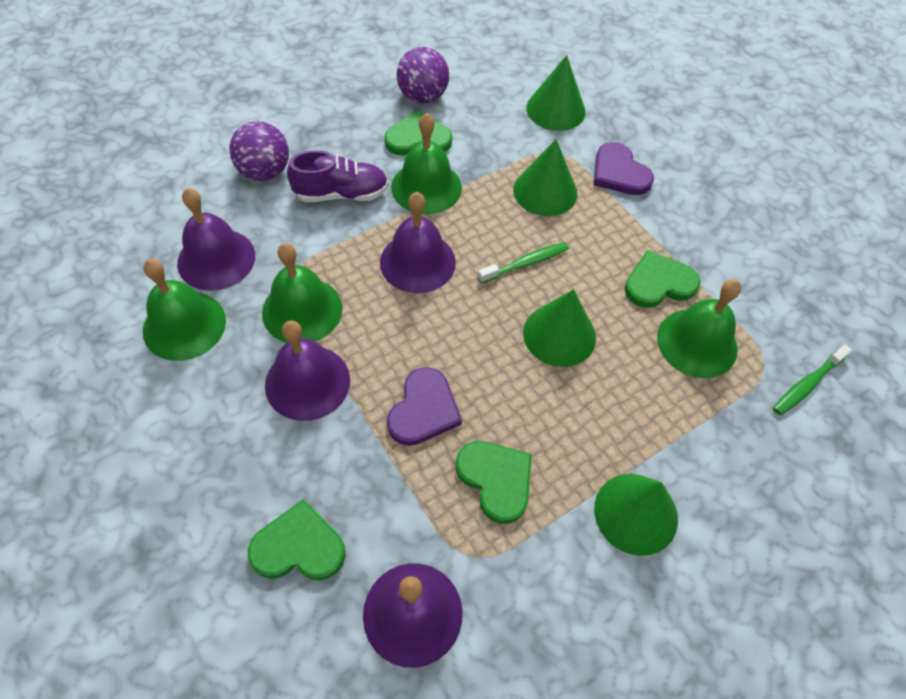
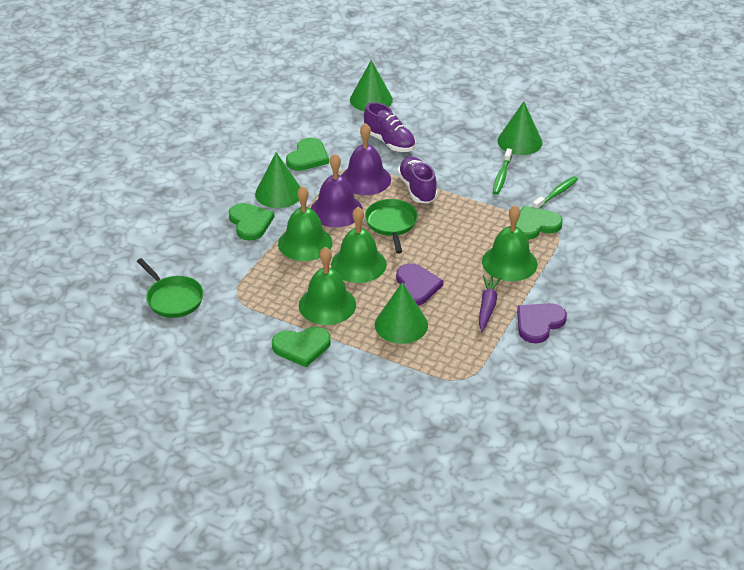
green pan: 0 -> 2
purple ball: 2 -> 0
purple bell: 4 -> 2
purple carrot: 0 -> 1
purple shoe: 1 -> 2

